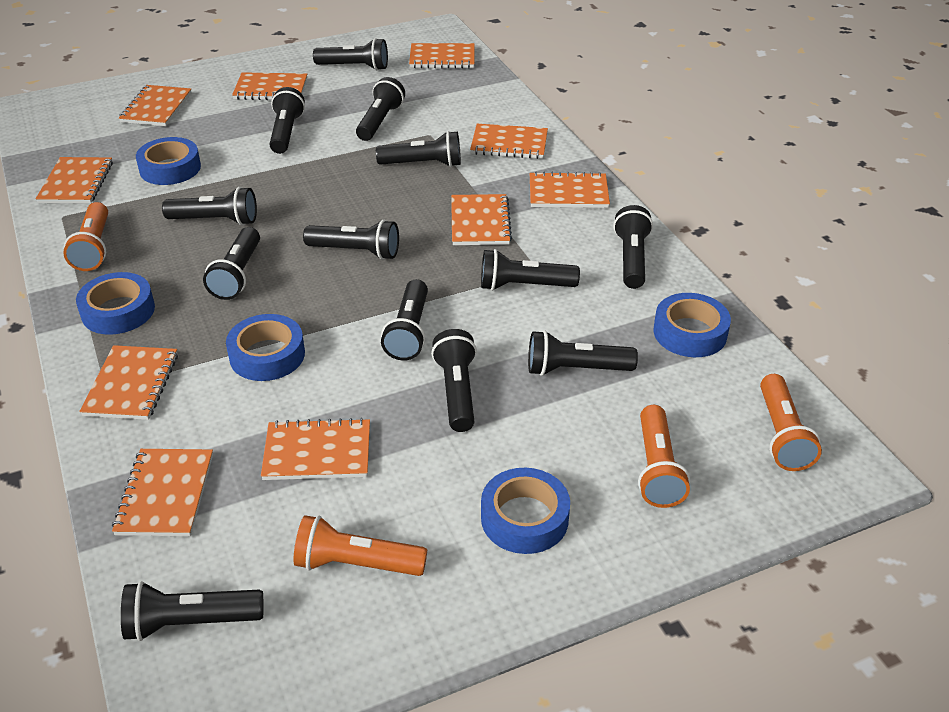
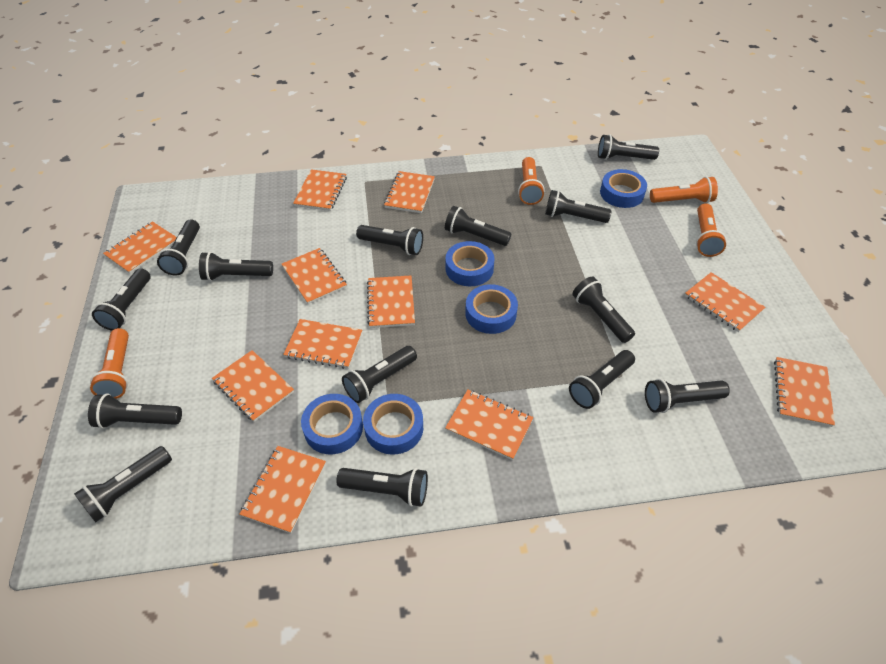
black flashlight: 13 -> 14
orange notebook: 10 -> 11

